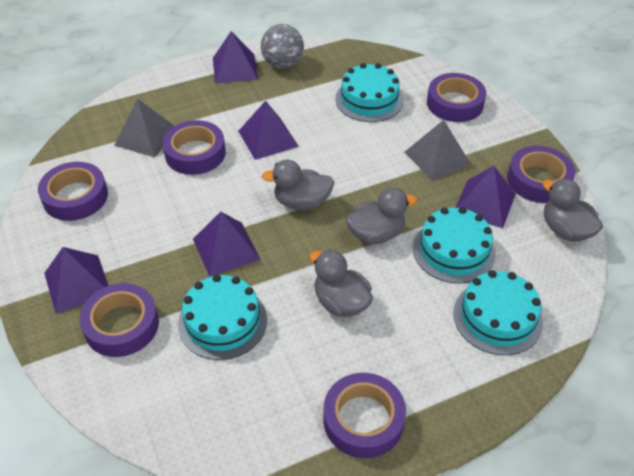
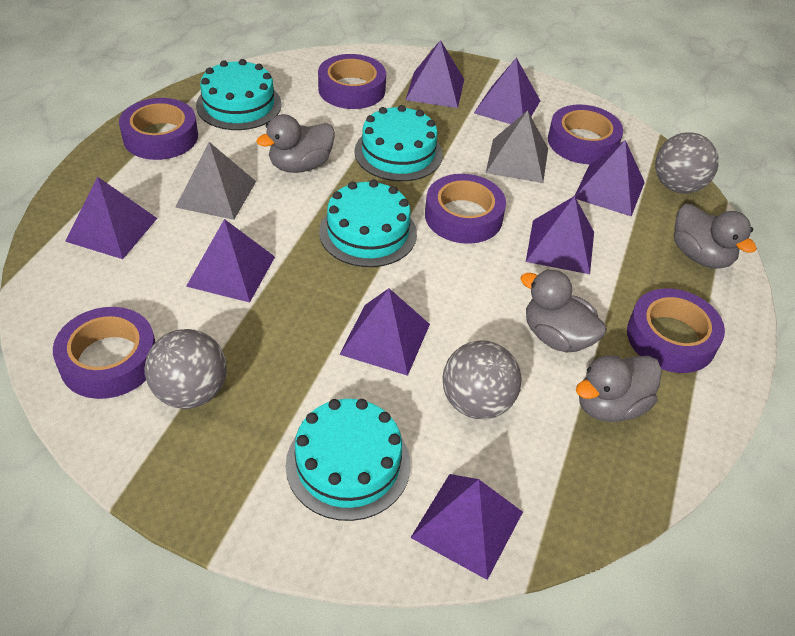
grey ball: 1 -> 3
purple pyramid: 5 -> 8

